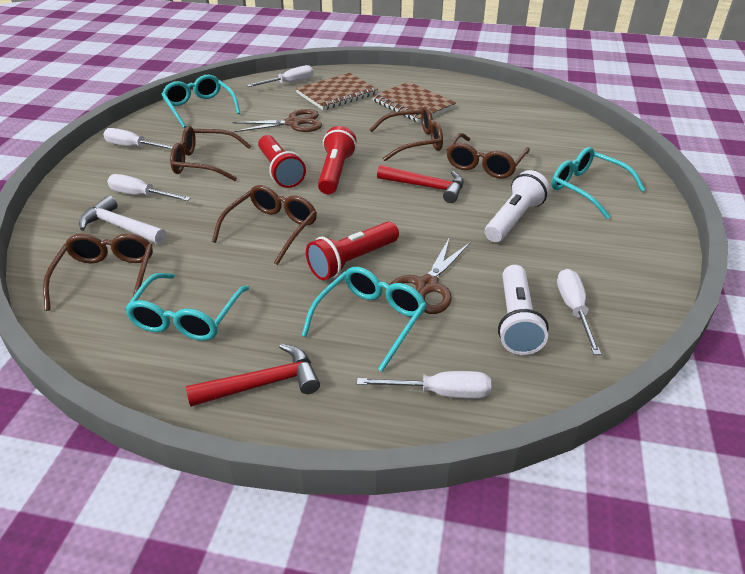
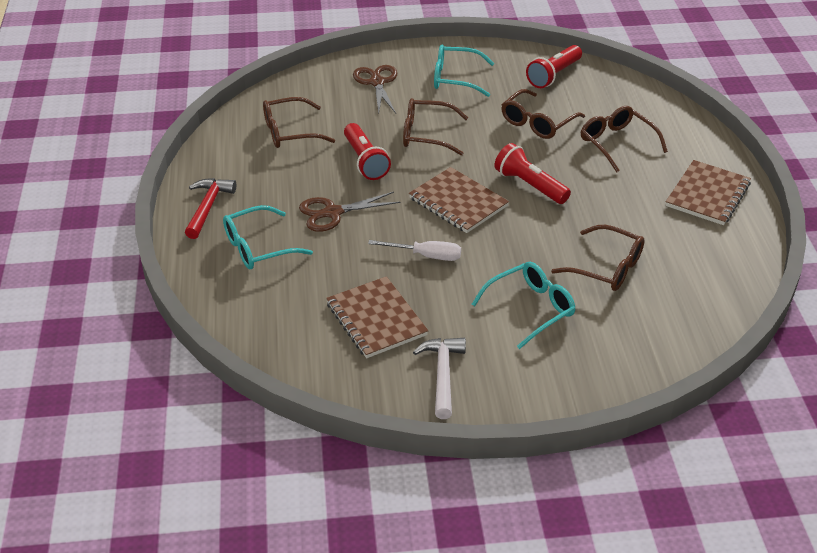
brown notebook: 2 -> 3
red hammer: 2 -> 1
turquoise glasses: 4 -> 3
white flashlight: 2 -> 0
white screwdriver: 5 -> 1

